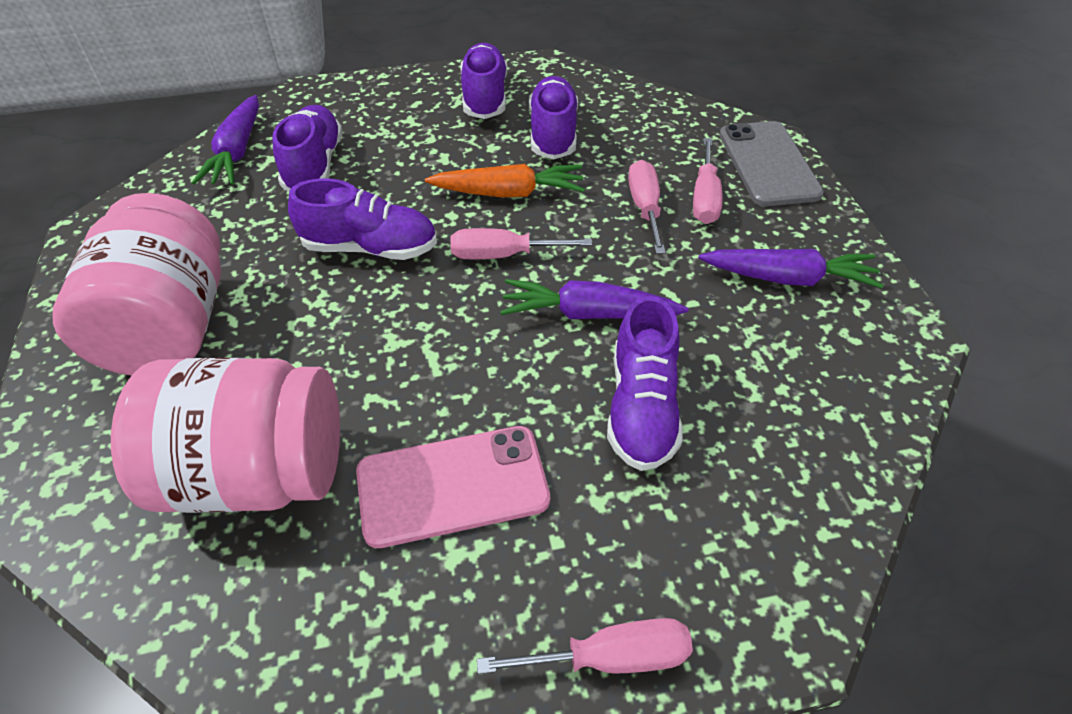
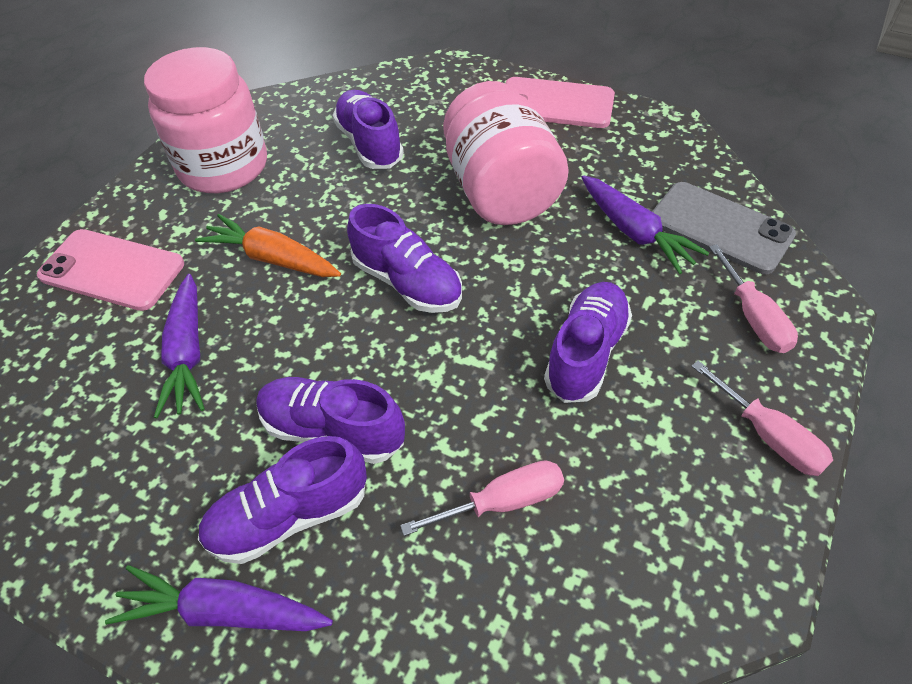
pink phone: 1 -> 2
pink screwdriver: 4 -> 3

